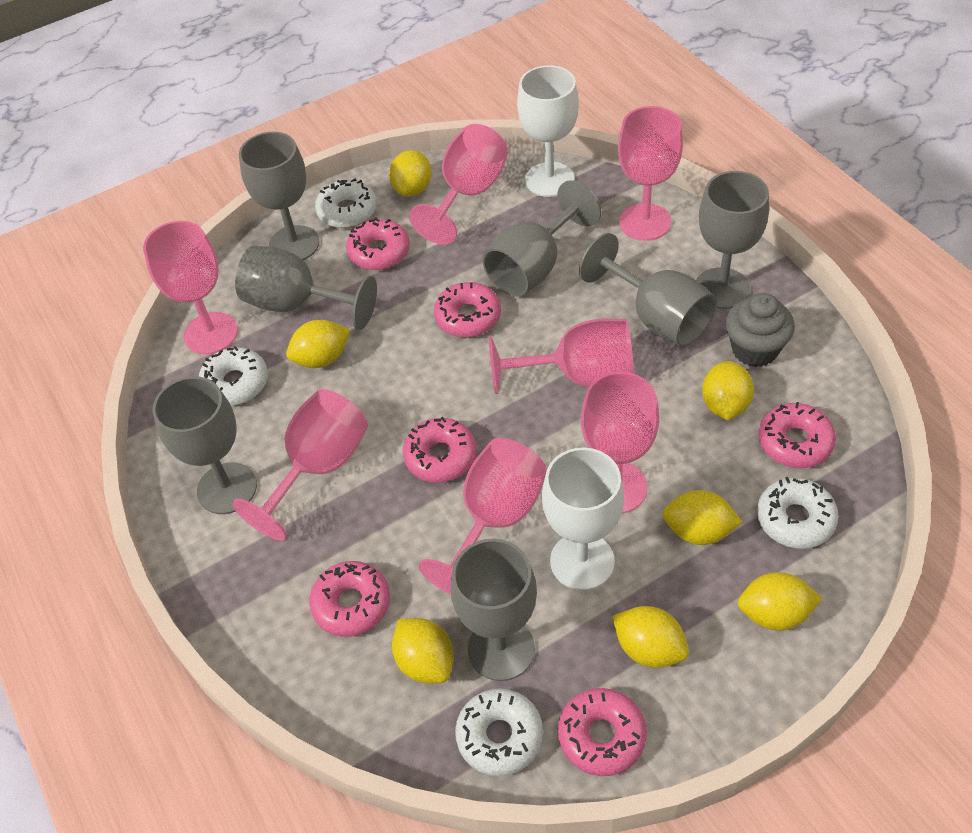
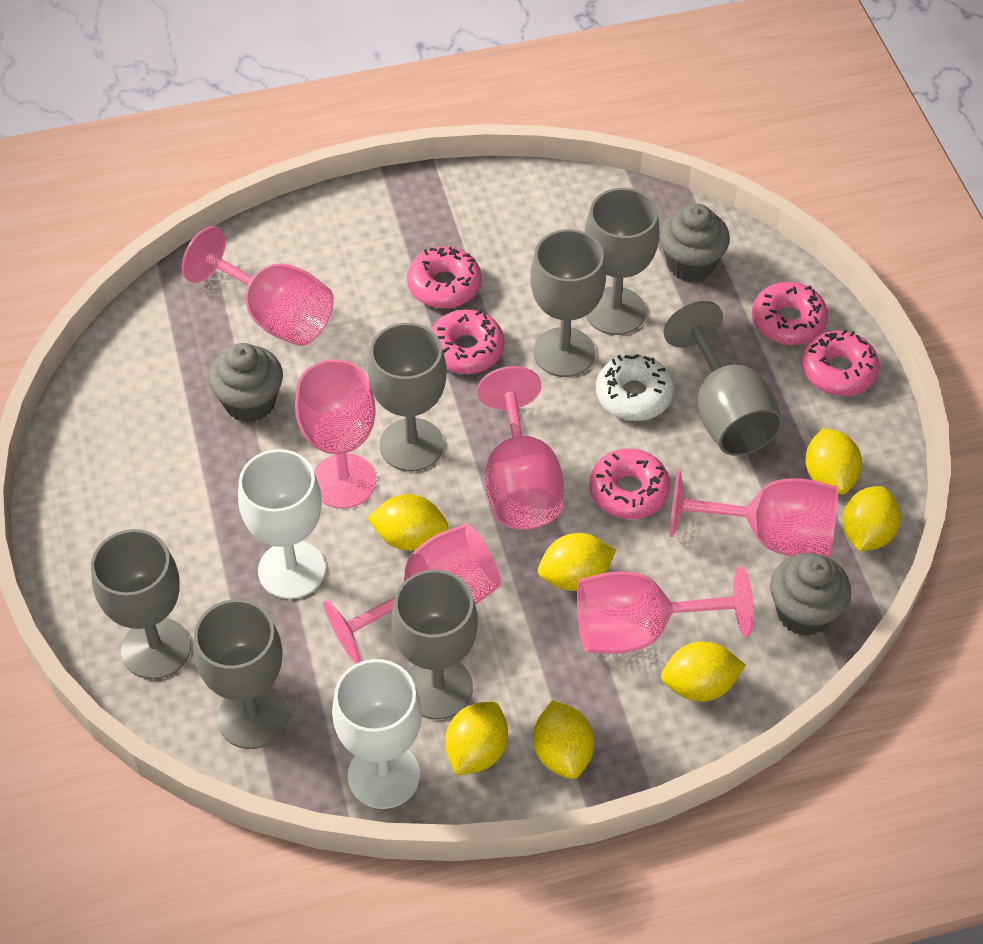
grey cupcake: 1 -> 3
pink donut: 6 -> 5
pink goblet: 7 -> 6
white donut: 4 -> 1

